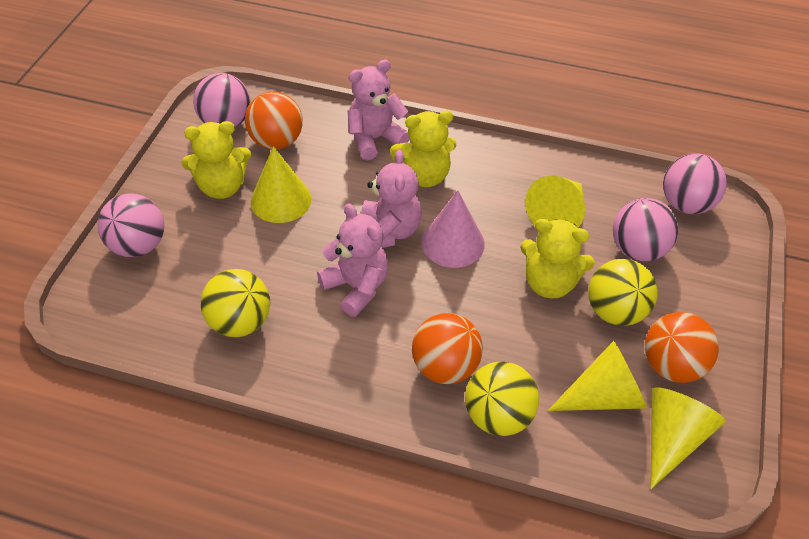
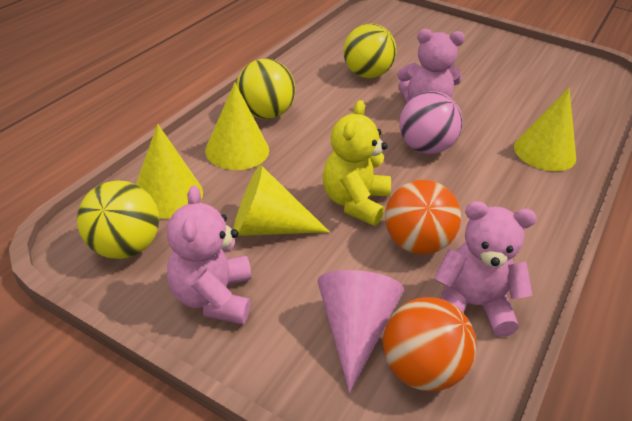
orange ball: 3 -> 2
pink ball: 4 -> 1
yellow teddy bear: 3 -> 1

